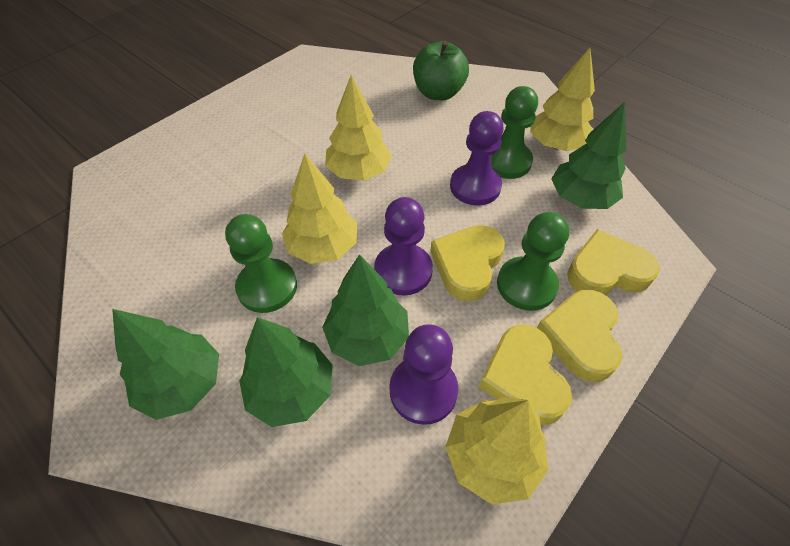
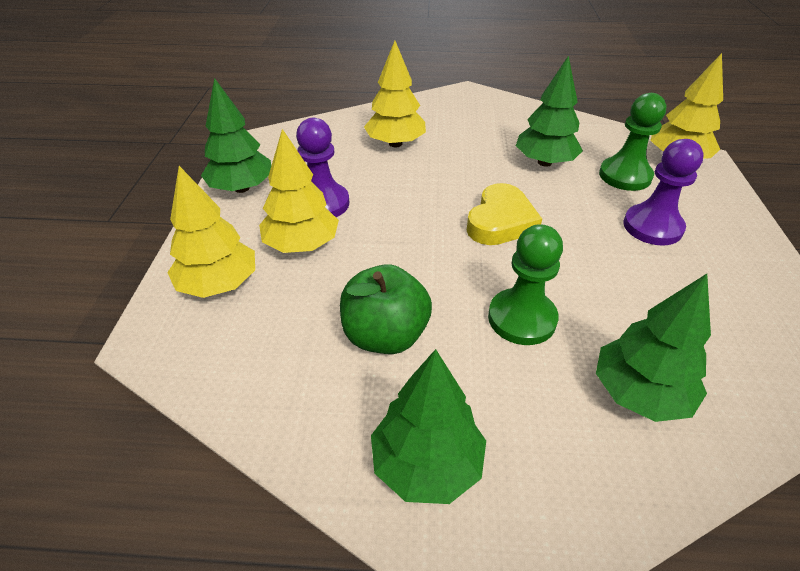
green pawn: 3 -> 2
purple pawn: 3 -> 2
yellow heart: 4 -> 1

